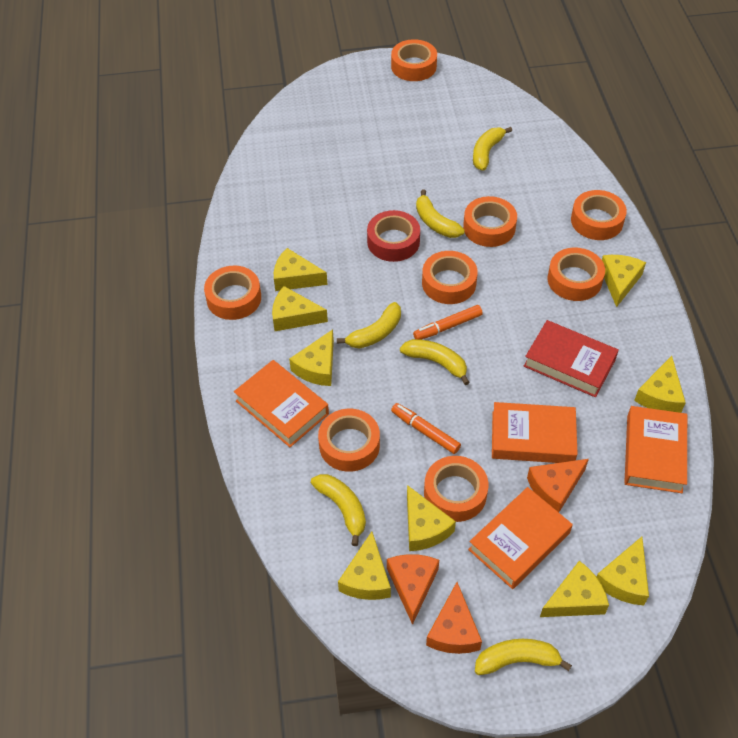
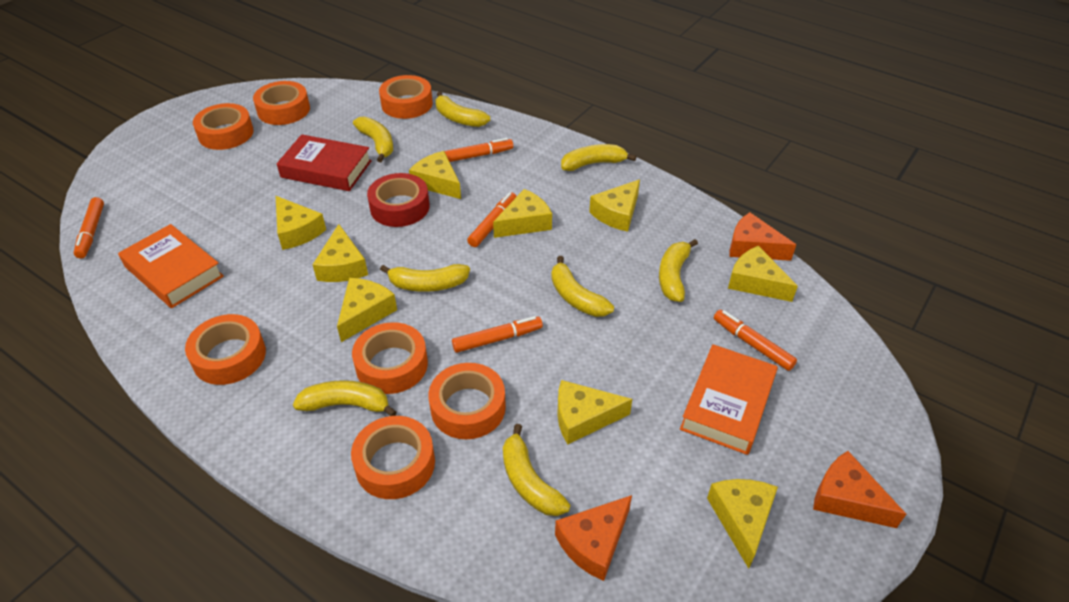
orange book: 4 -> 2
orange marker: 2 -> 5
orange tape: 8 -> 7
yellow banana: 6 -> 8

